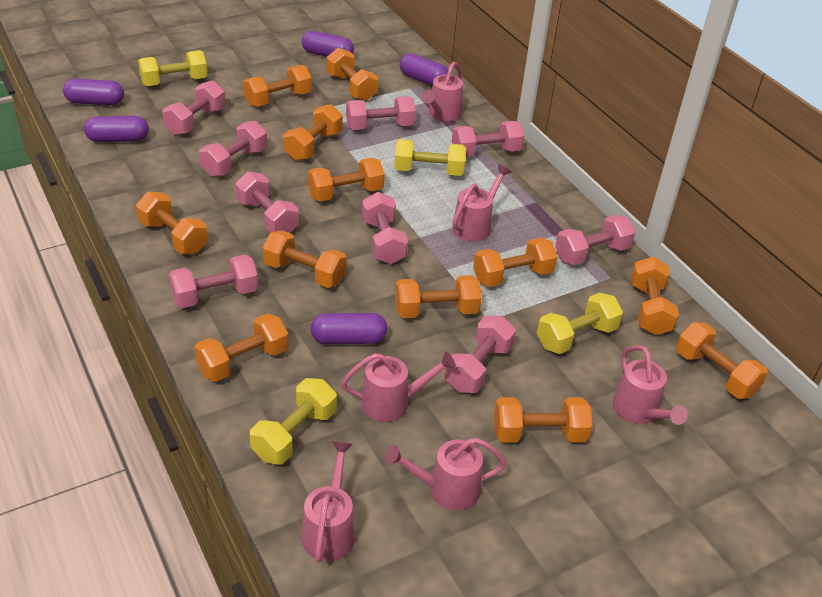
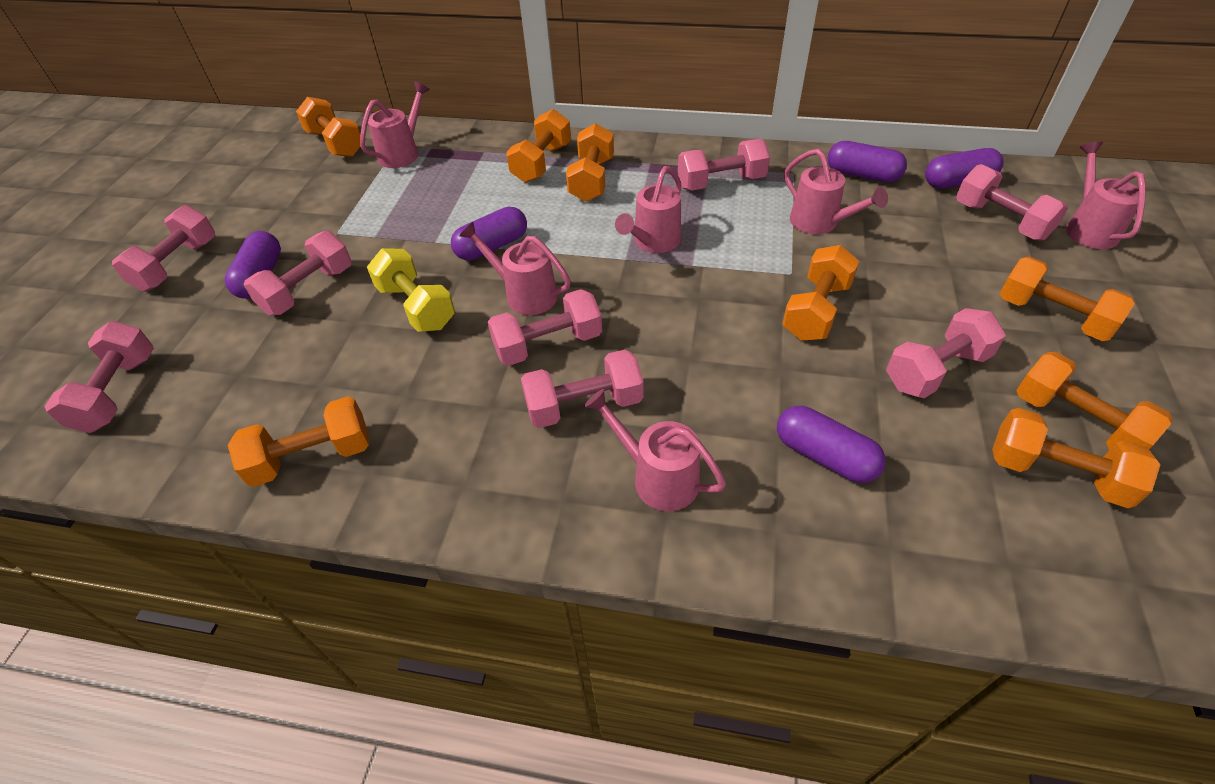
orange dumbbell: 12 -> 8
pink dumbbell: 9 -> 8
yellow dumbbell: 4 -> 1

